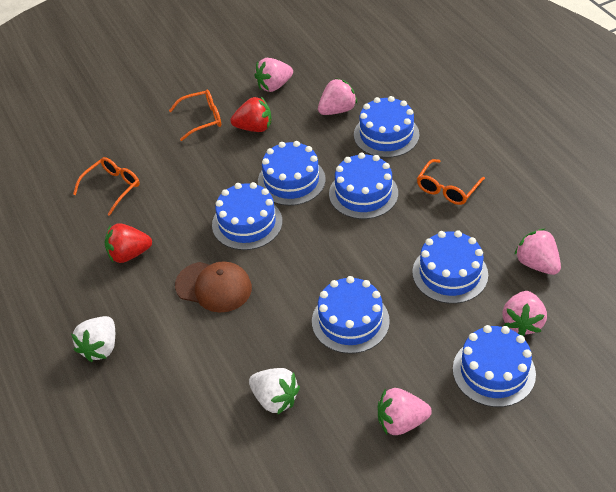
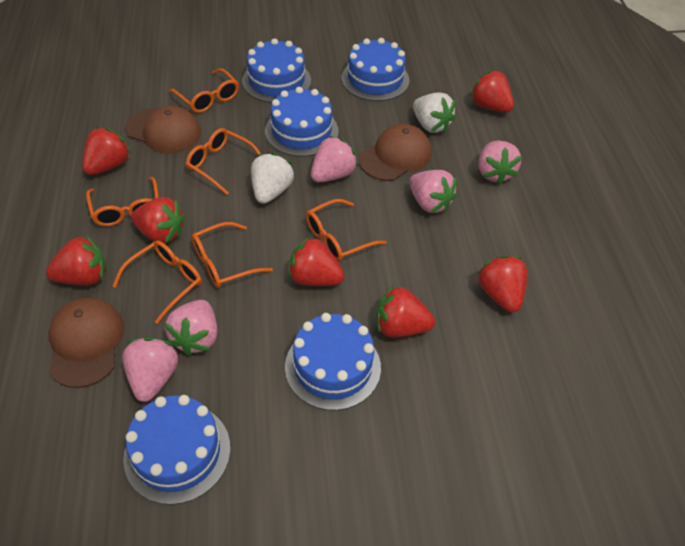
blue cake: 7 -> 5
brown cap: 1 -> 3
orange glasses: 3 -> 6
red strawberry: 2 -> 7

